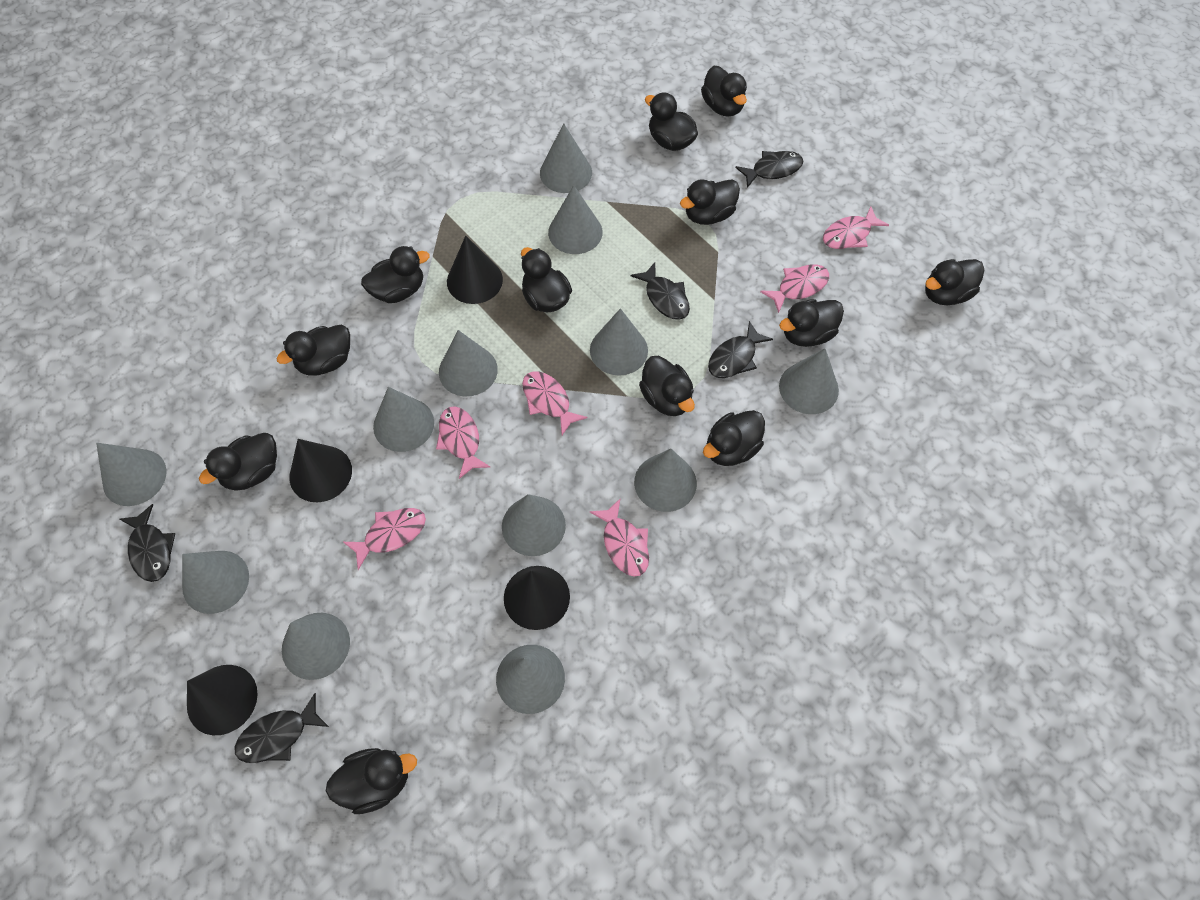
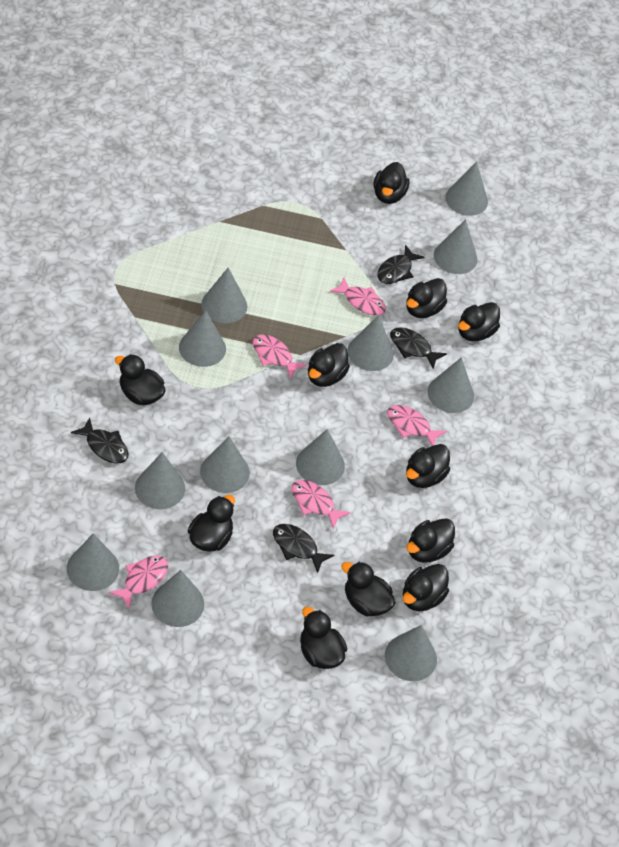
black cone: 4 -> 0
black duck: 12 -> 11
black fish: 5 -> 4
pink fish: 6 -> 5

